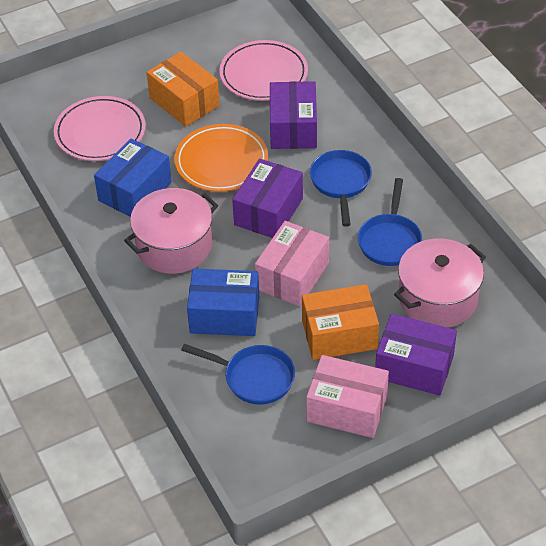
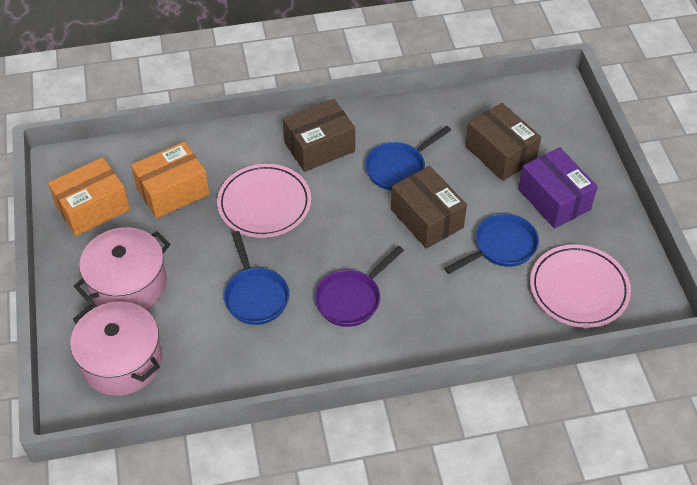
blue box: 2 -> 0
brown box: 0 -> 3
orange plate: 1 -> 0
pink box: 2 -> 0
purple box: 3 -> 1
purple pan: 0 -> 1

